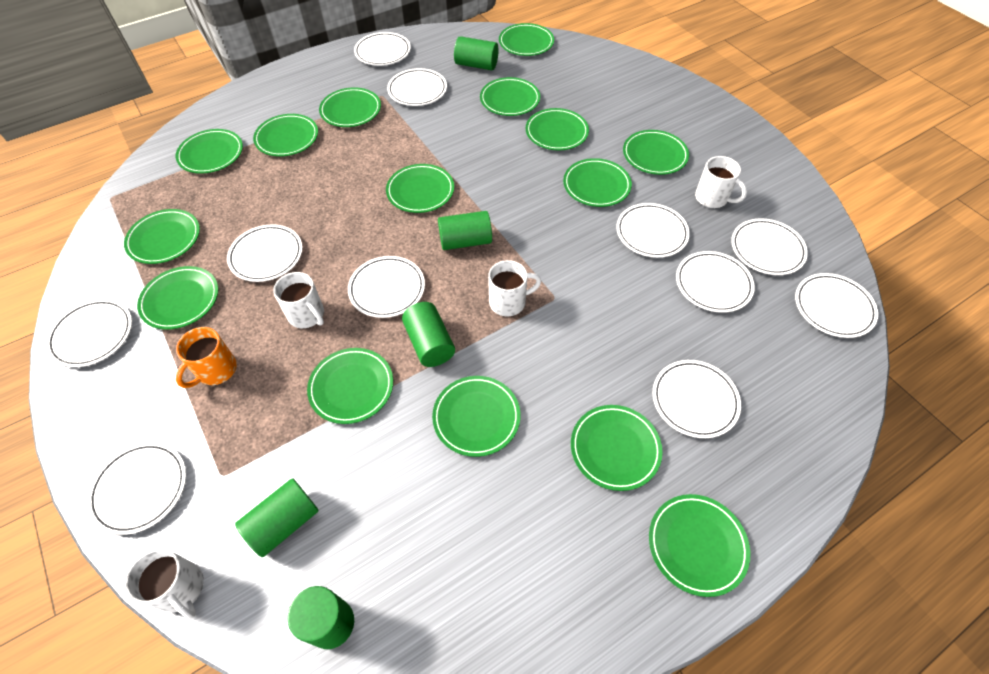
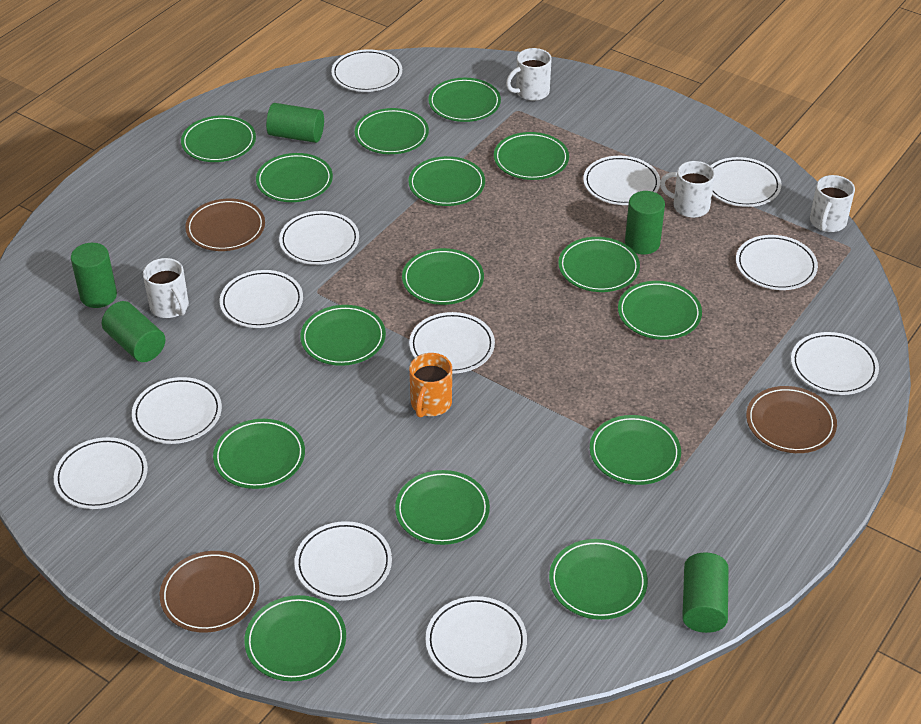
brown plate: 0 -> 3
white plate: 11 -> 12

